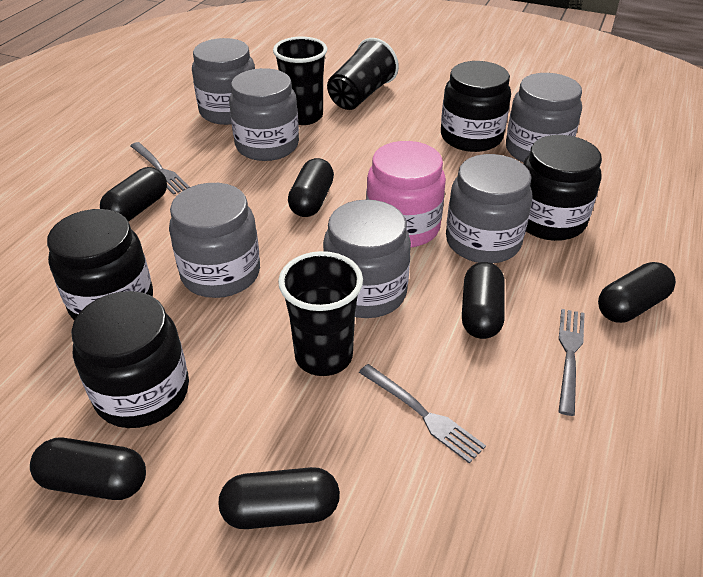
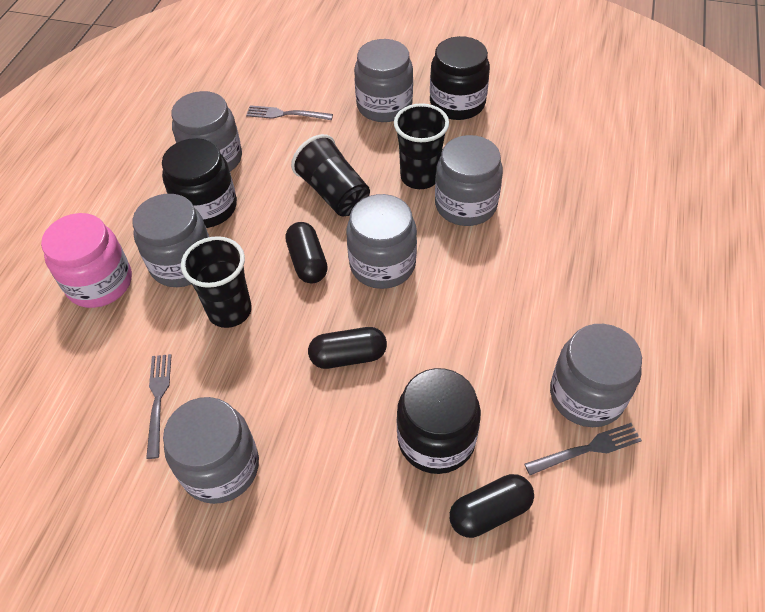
black capsule: 6 -> 3
black jar: 4 -> 3
grey jar: 6 -> 7

